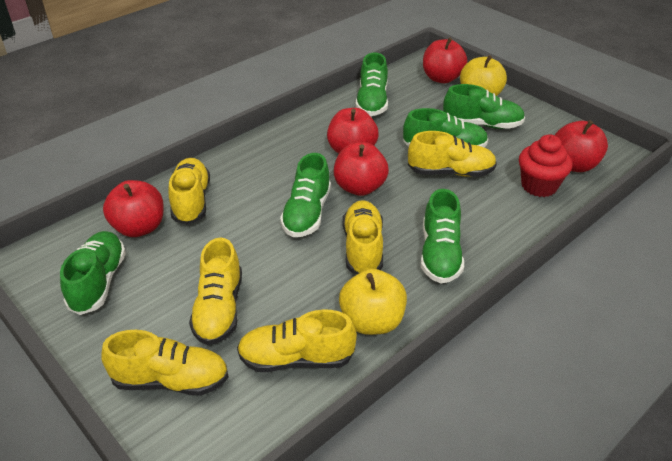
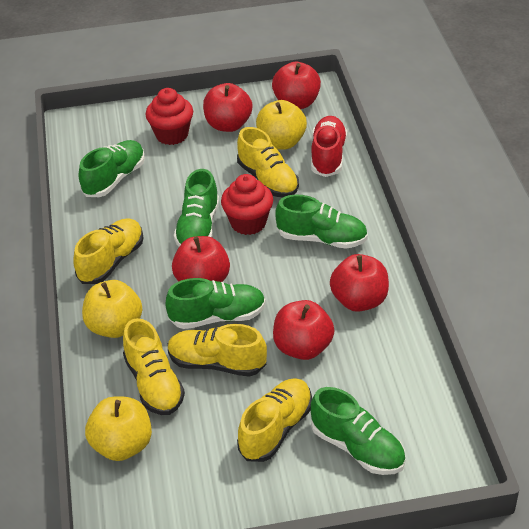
green shoe: 6 -> 5
red cupcake: 1 -> 2
red shoe: 0 -> 1
yellow apple: 2 -> 3
yellow shoe: 6 -> 5

